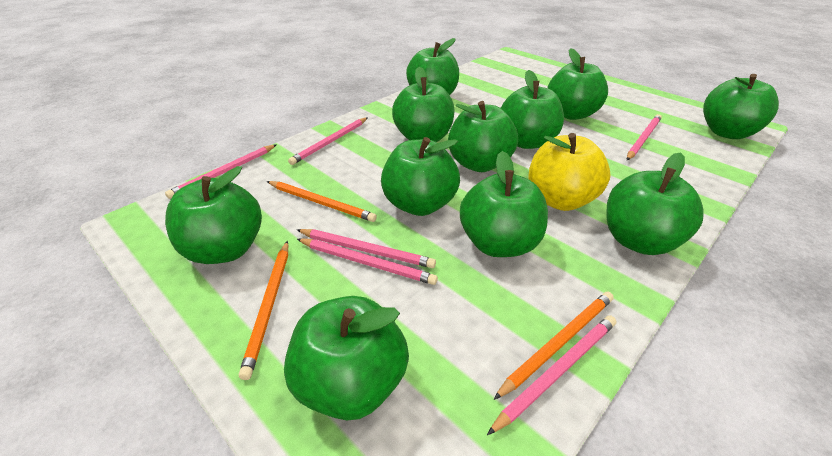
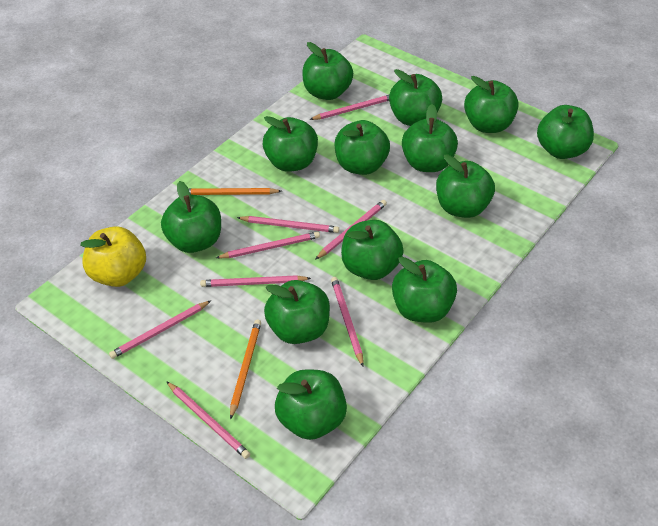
green apple: 11 -> 13
orange pencil: 3 -> 2
pink pencil: 6 -> 8

